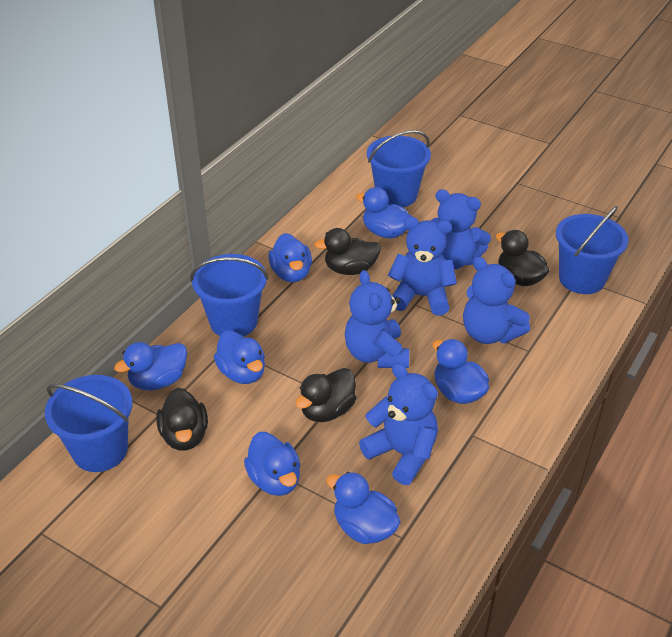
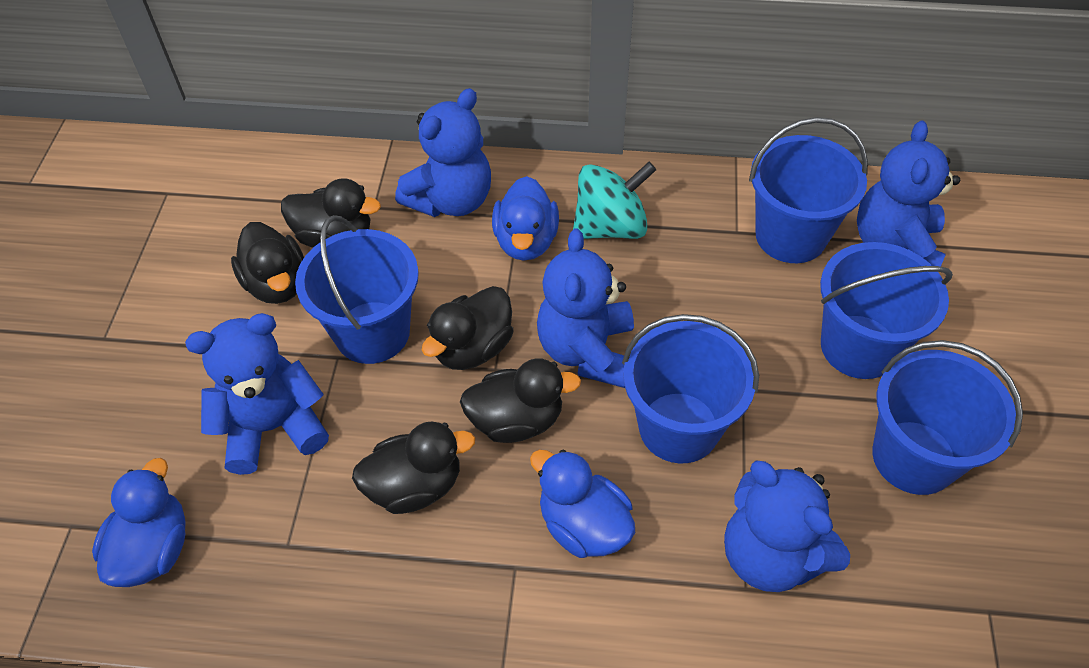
black duck: 4 -> 5
blue bucket: 4 -> 5
blue duck: 7 -> 3
turquoise spinning top: 0 -> 1

